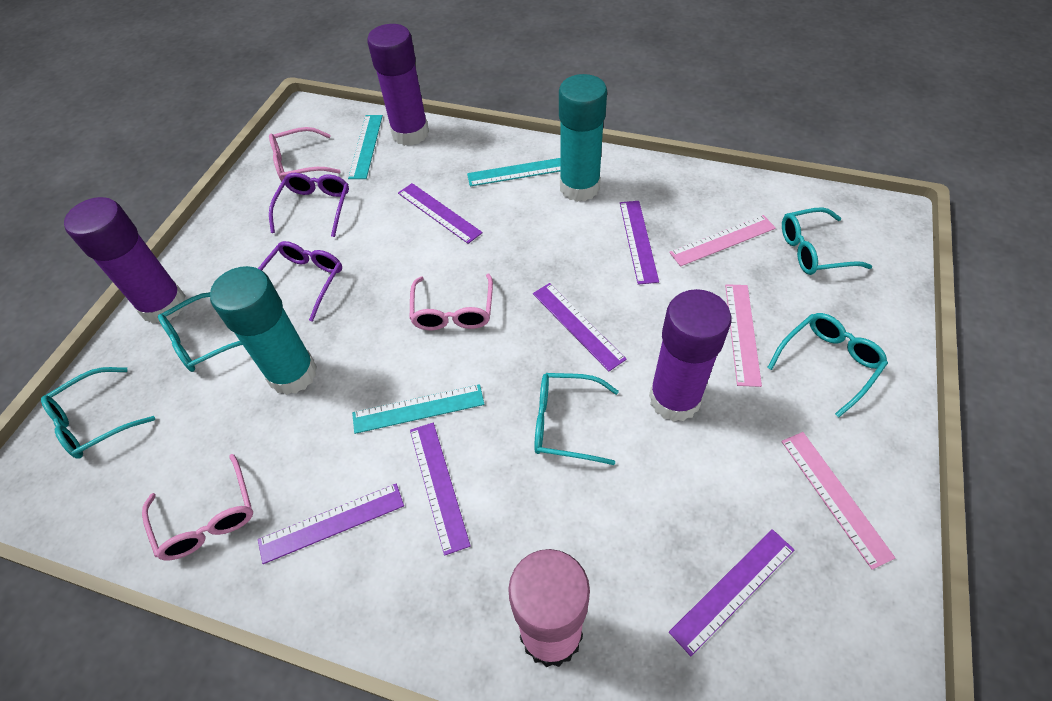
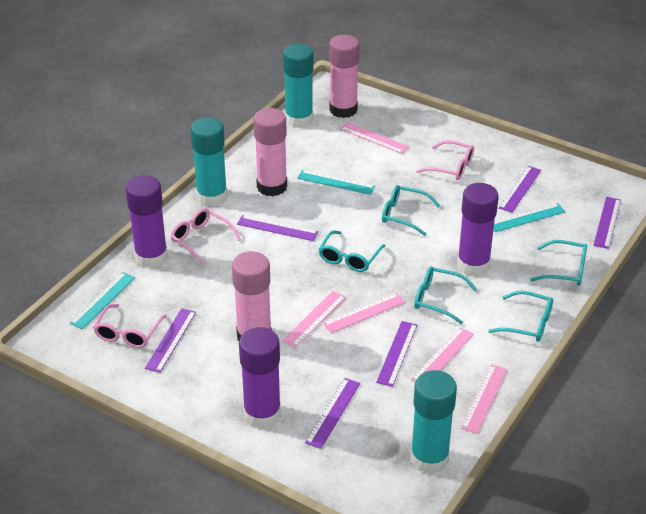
pink glue stick: 1 -> 3
pink ruler: 3 -> 5
purple glasses: 2 -> 0
turquoise glue stick: 2 -> 3

